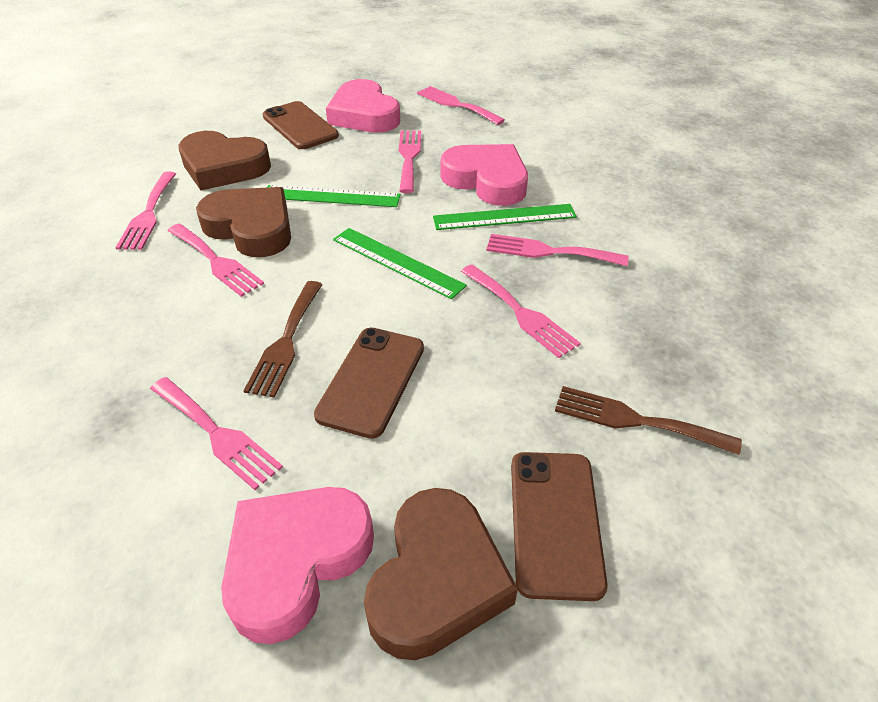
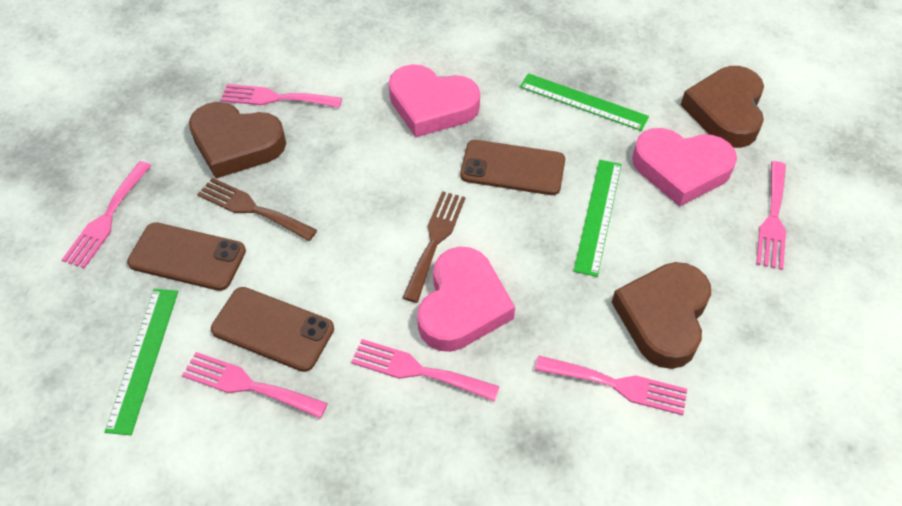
pink fork: 7 -> 6

